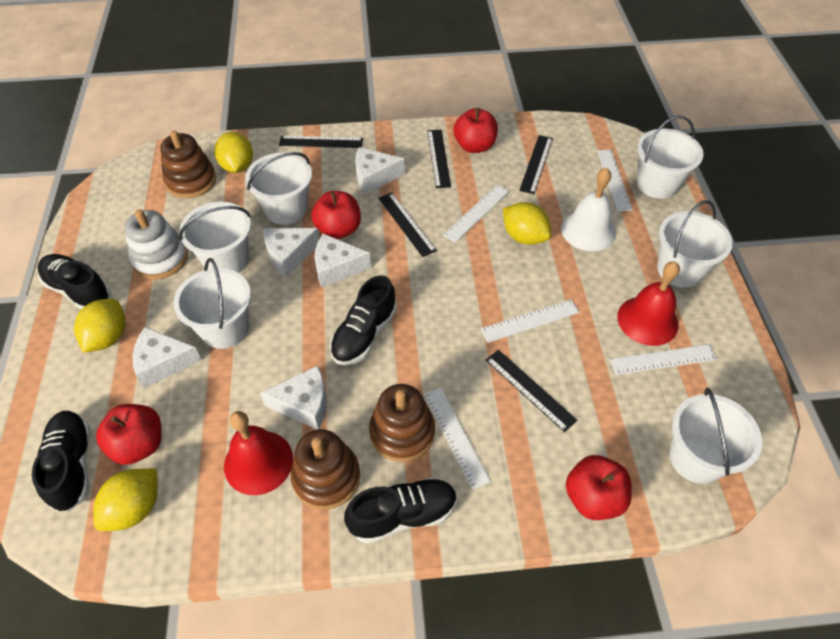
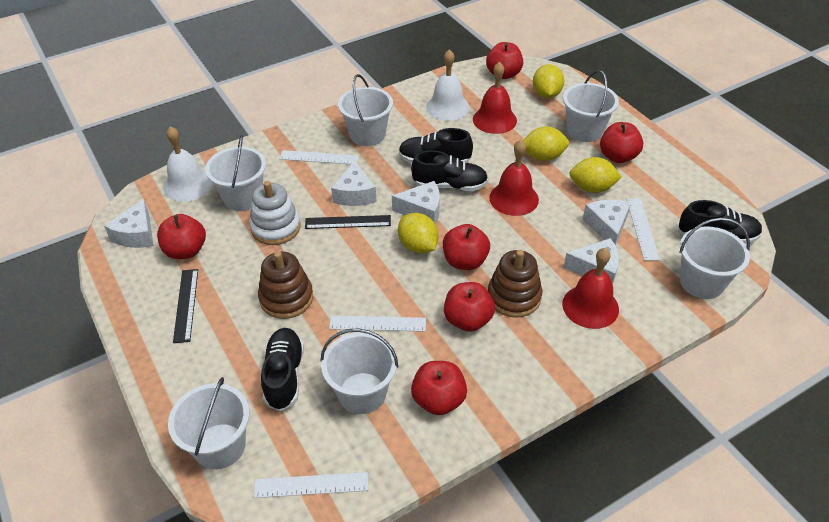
black ruler: 5 -> 2
brown stacking toy: 3 -> 2
red apple: 4 -> 6
red bell: 2 -> 3
white bell: 1 -> 2
white ruler: 5 -> 4

